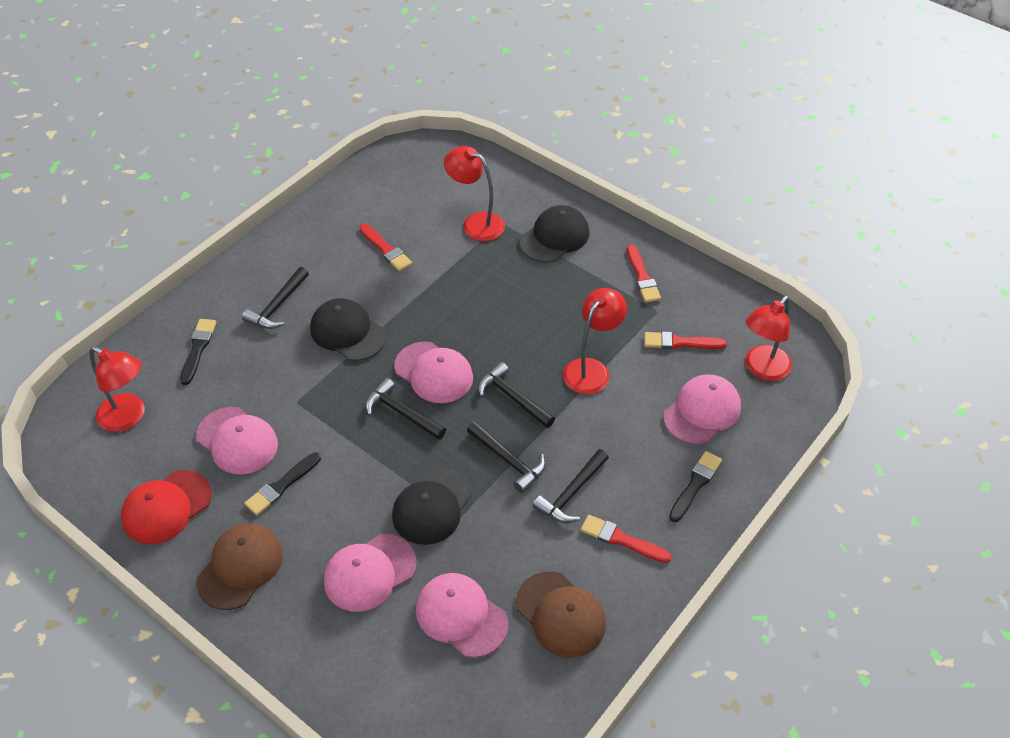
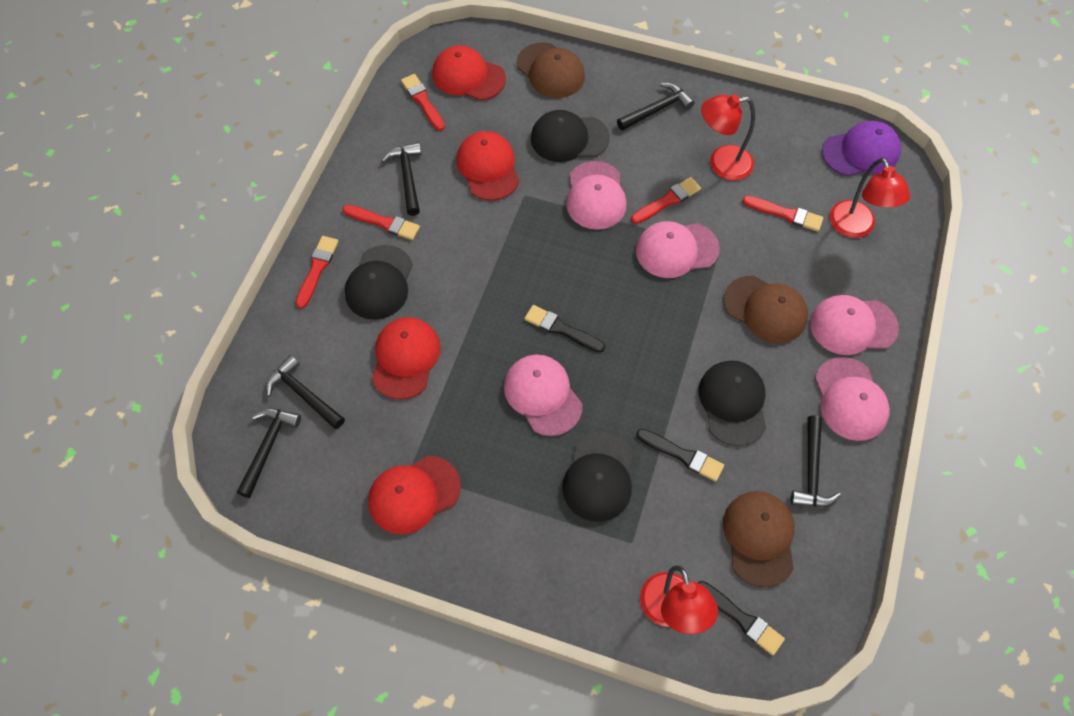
black cap: 3 -> 4
brown cap: 2 -> 3
purple cap: 0 -> 1
red brush: 4 -> 5
red cap: 1 -> 4
red lamp: 4 -> 3

